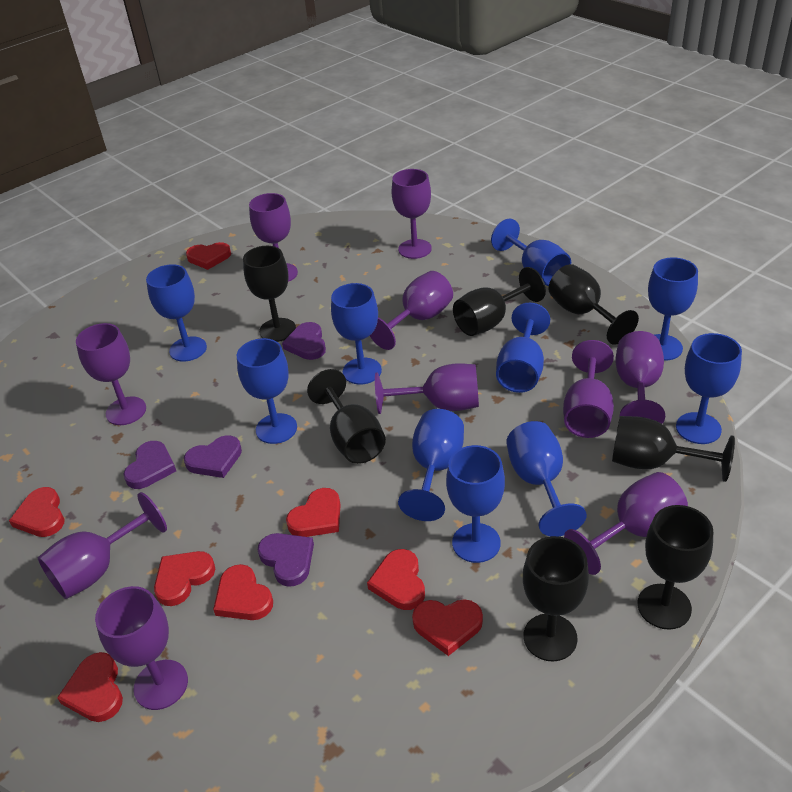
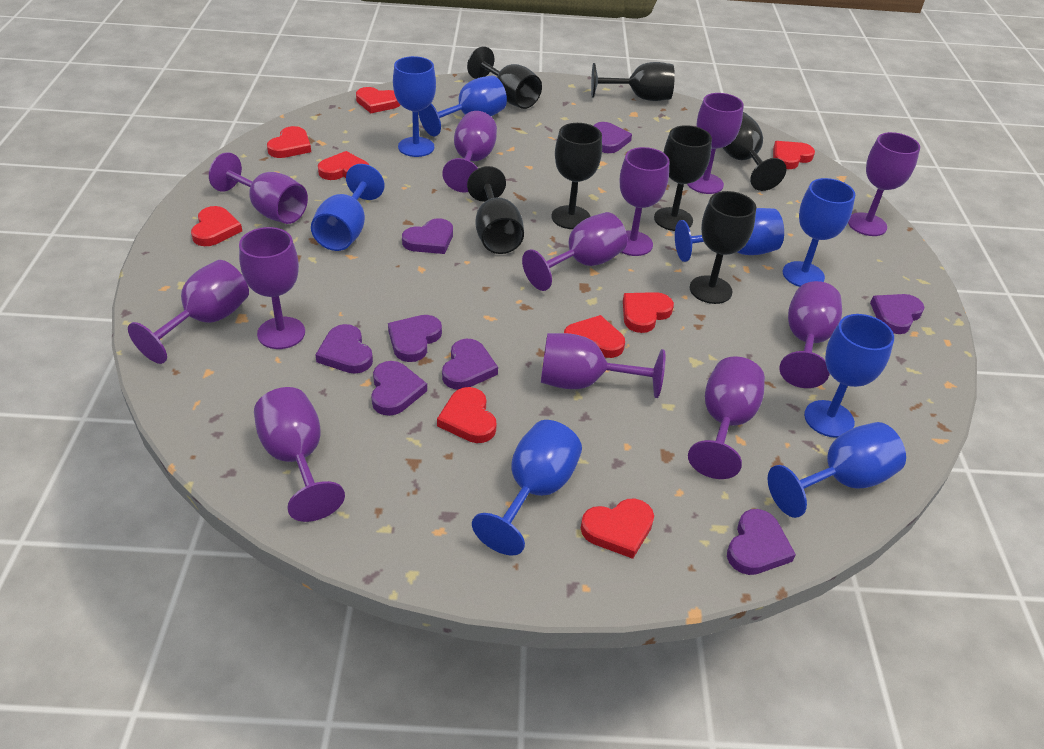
blue goblet: 10 -> 8
purple goblet: 10 -> 12
purple heart: 4 -> 8
red heart: 8 -> 9

